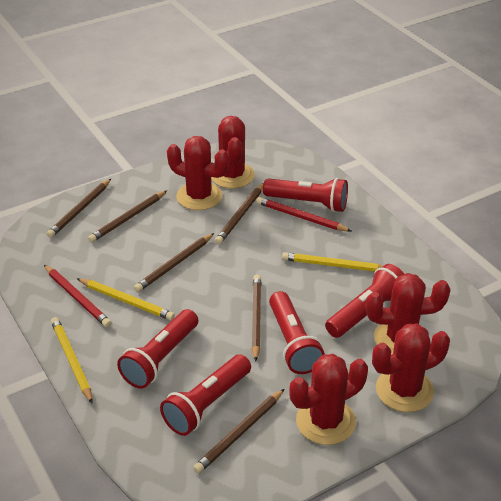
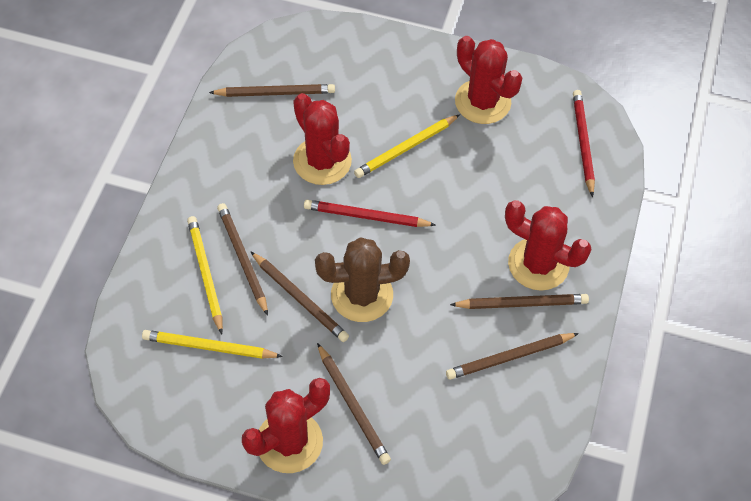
brown cactus: 0 -> 1
red cactus: 5 -> 4
red flashlight: 5 -> 0

